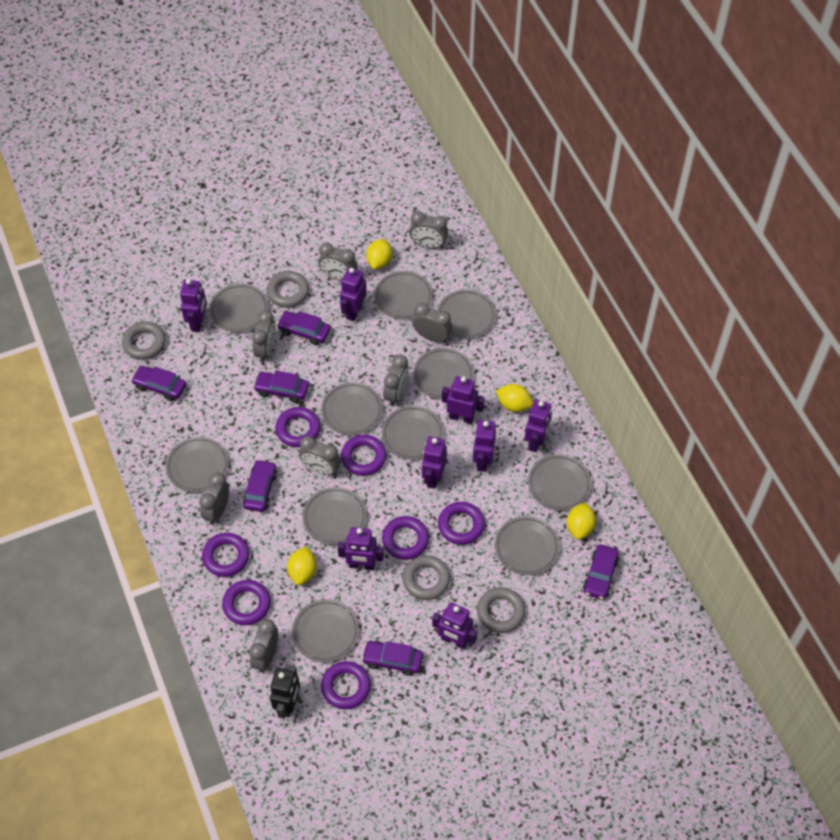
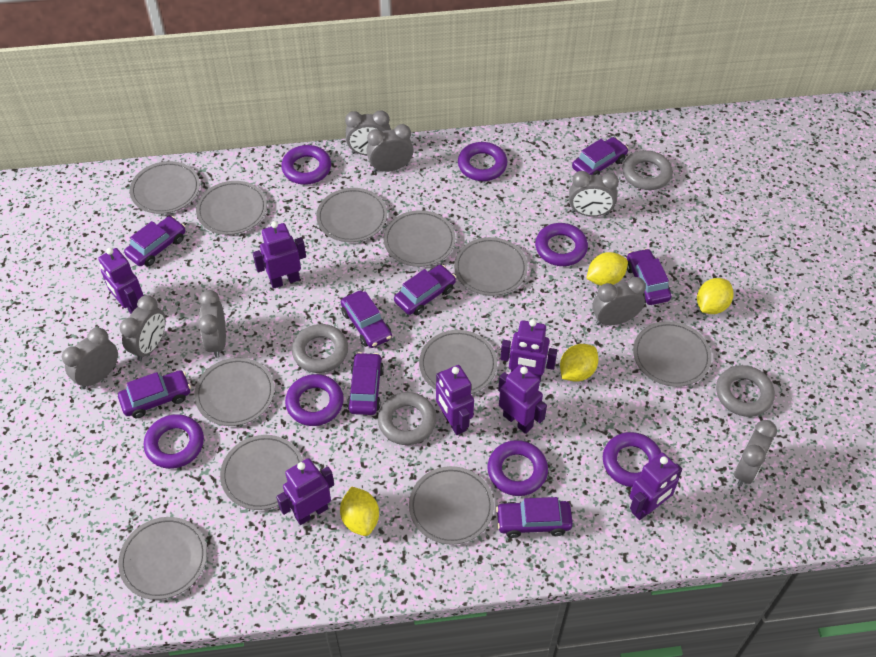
black robot: 1 -> 0
purple car: 6 -> 8
purple robot: 8 -> 7

